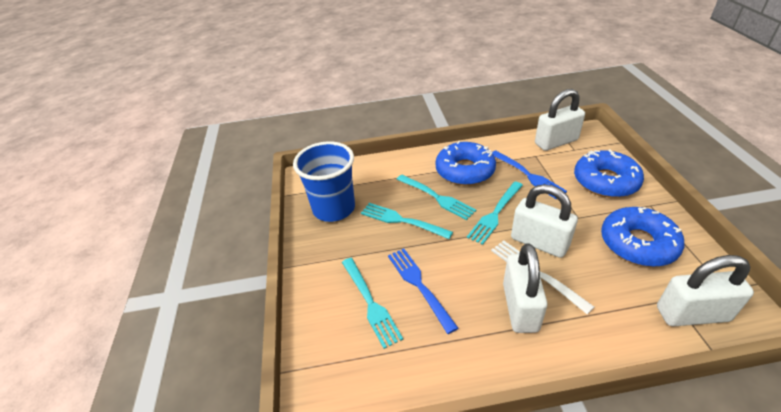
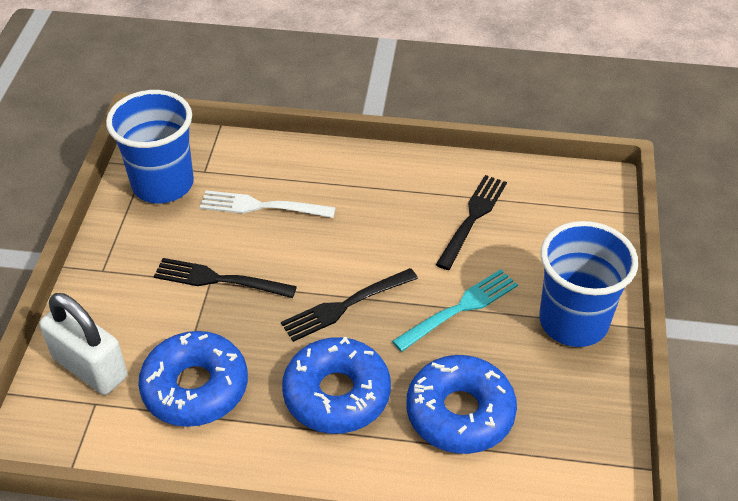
black fork: 0 -> 3
blue cup: 1 -> 2
blue fork: 2 -> 0
turquoise fork: 4 -> 1
white padlock: 4 -> 1

